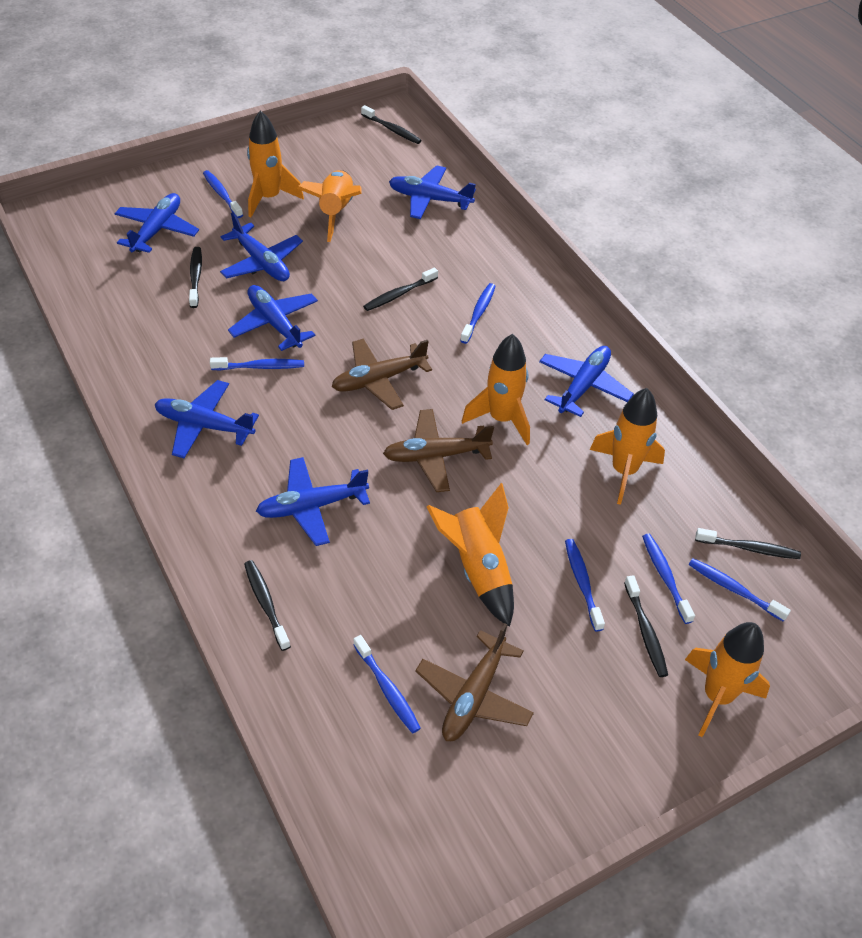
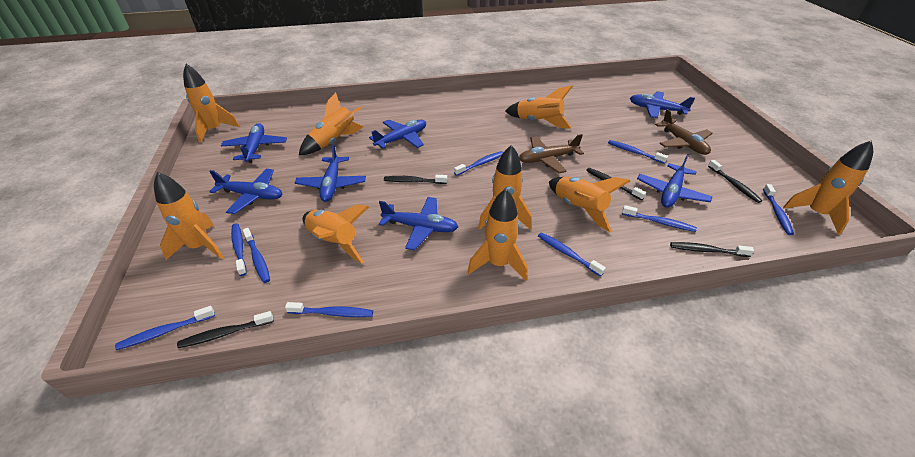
black toothbrush: 6 -> 5
blue toothbrush: 7 -> 9
brown plane: 3 -> 2
orange rocket: 6 -> 9

